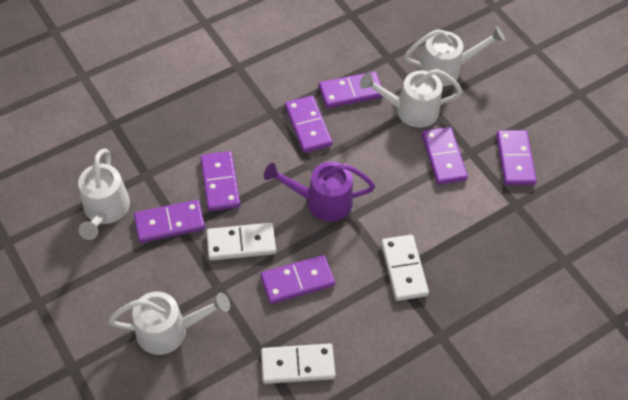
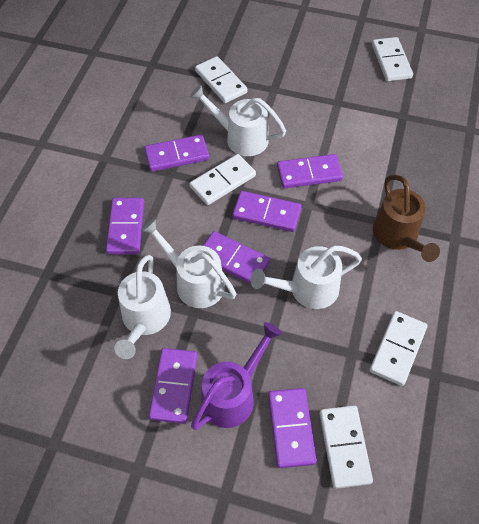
brown watering can: 0 -> 1
white domino: 3 -> 5

